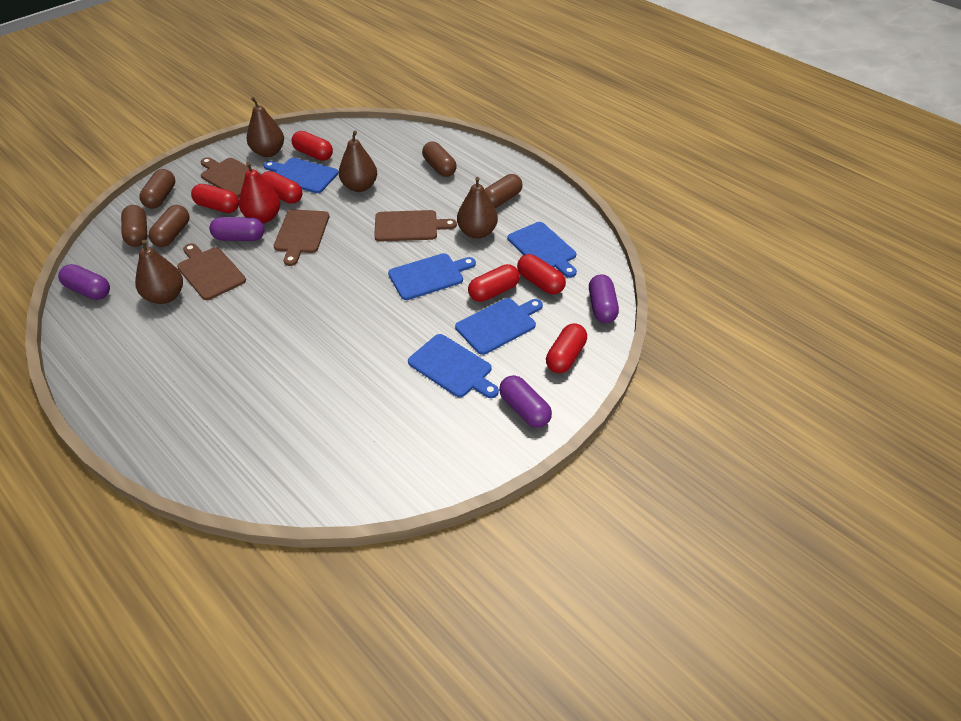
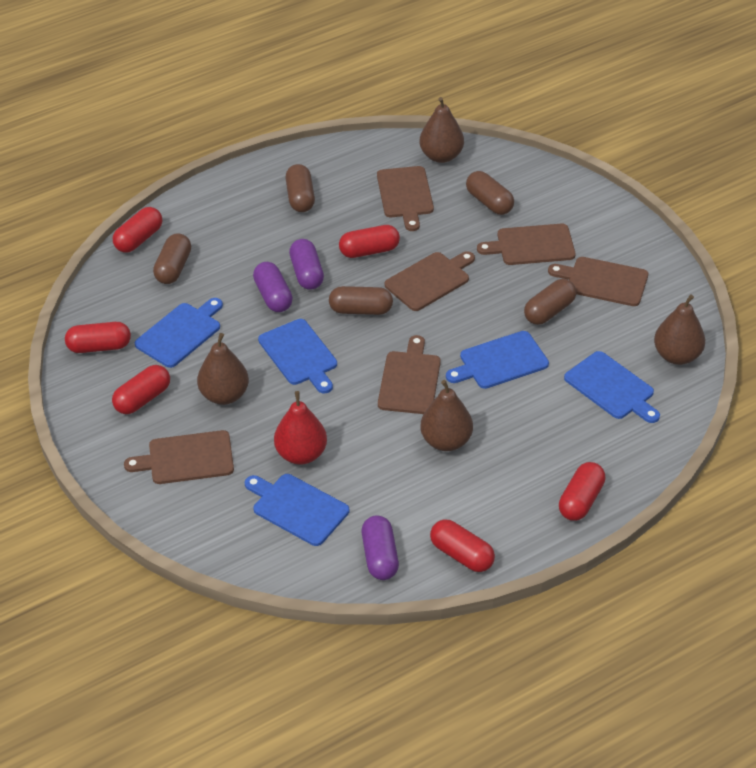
brown cutting board: 4 -> 6
purple capsule: 4 -> 3

